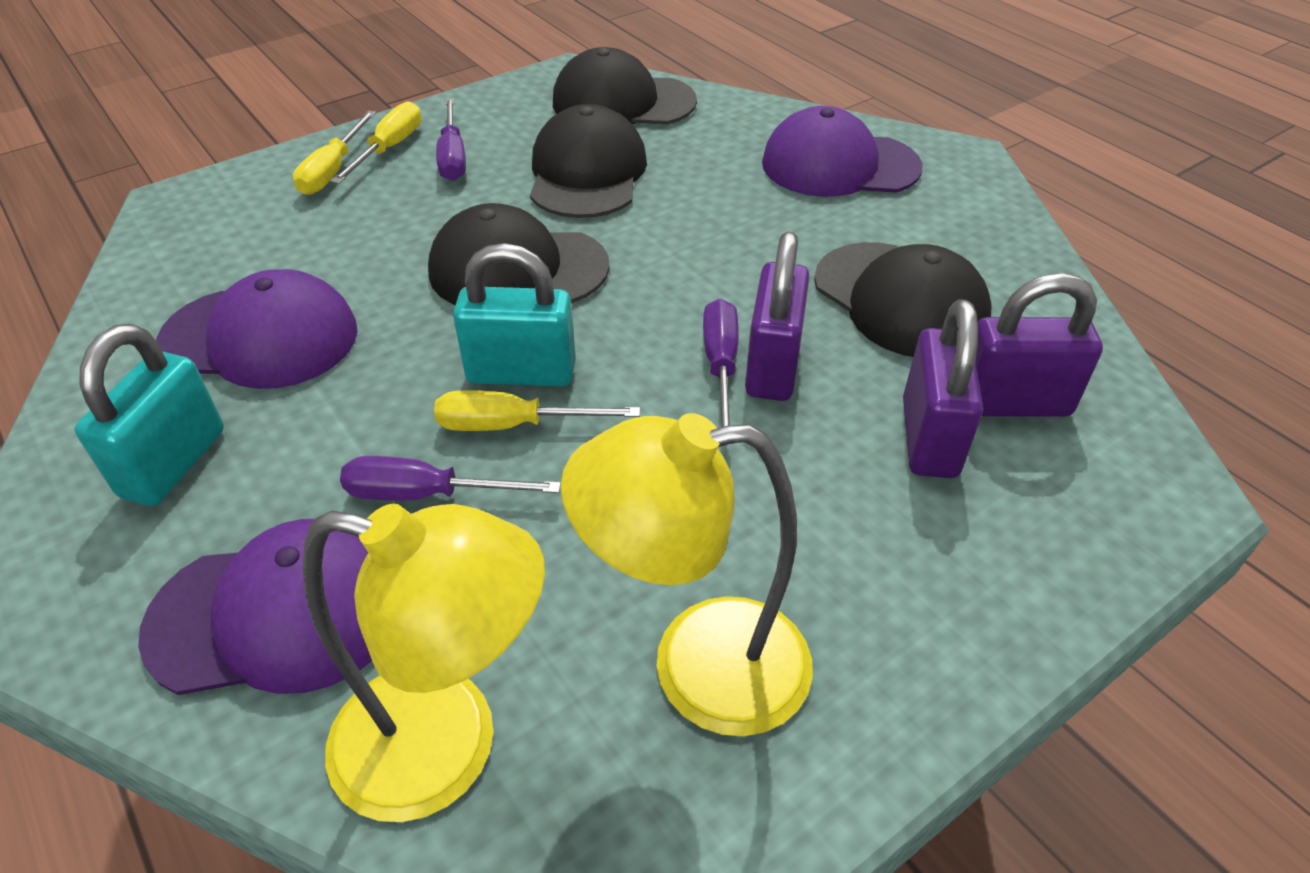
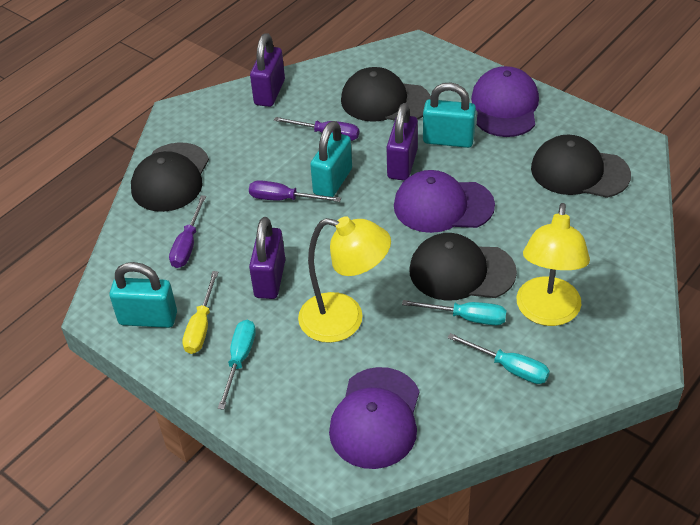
turquoise padlock: 2 -> 3
turquoise screwdriver: 0 -> 3
yellow screwdriver: 3 -> 1

